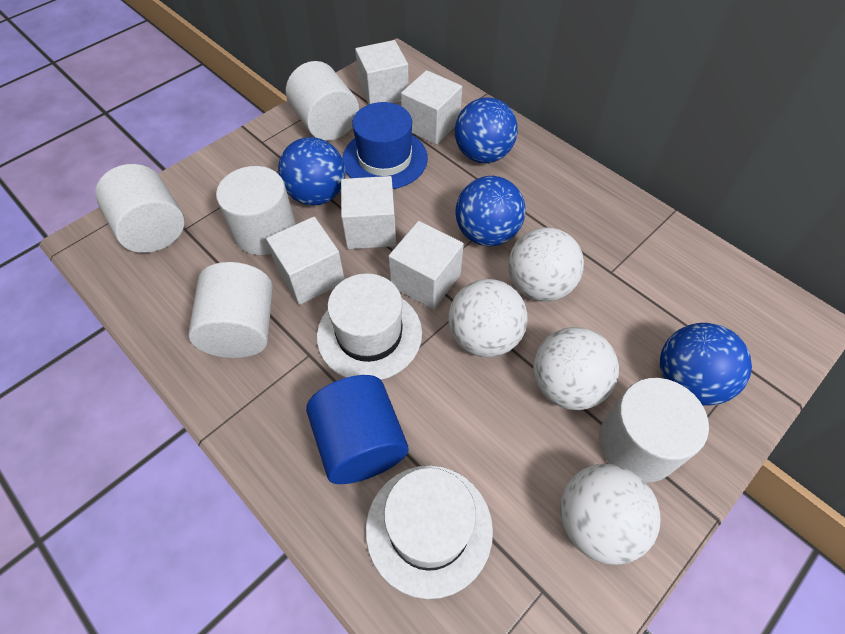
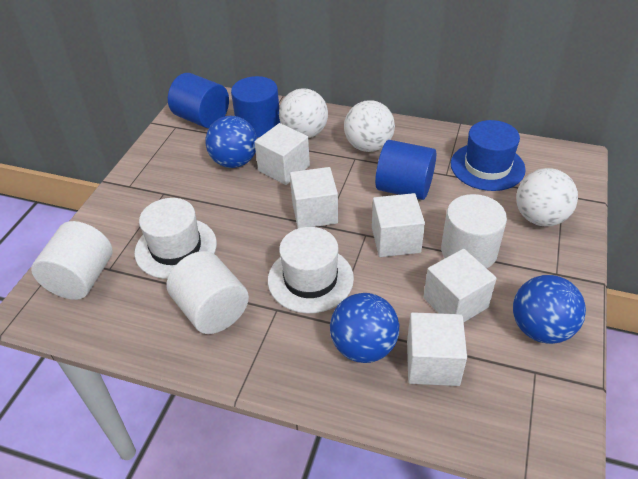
blue ball: 4 -> 3
blue cylinder: 1 -> 3
white ball: 4 -> 3
white cylinder: 5 -> 3

